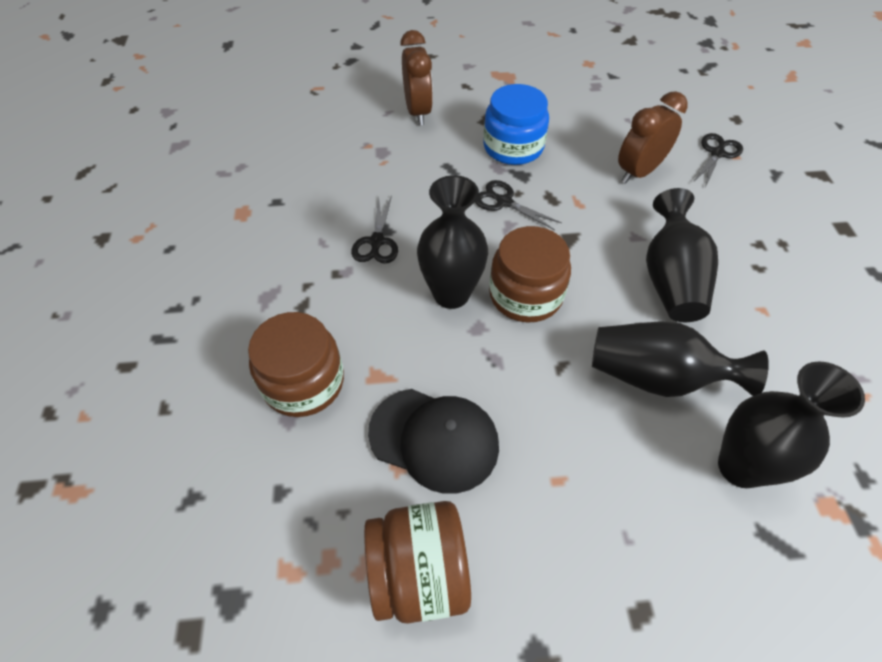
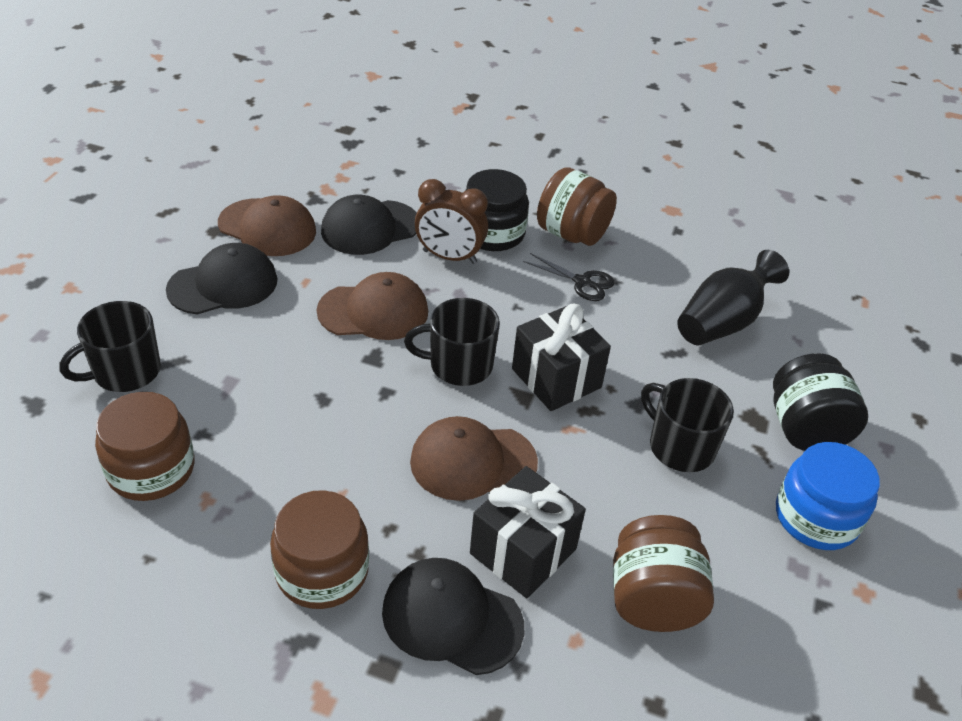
black cap: 1 -> 3
black gift: 0 -> 2
black jar: 0 -> 2
black mug: 0 -> 3
black scissors: 3 -> 1
black vase: 4 -> 1
brown cap: 0 -> 3
brown clock: 2 -> 1
brown jar: 3 -> 4

